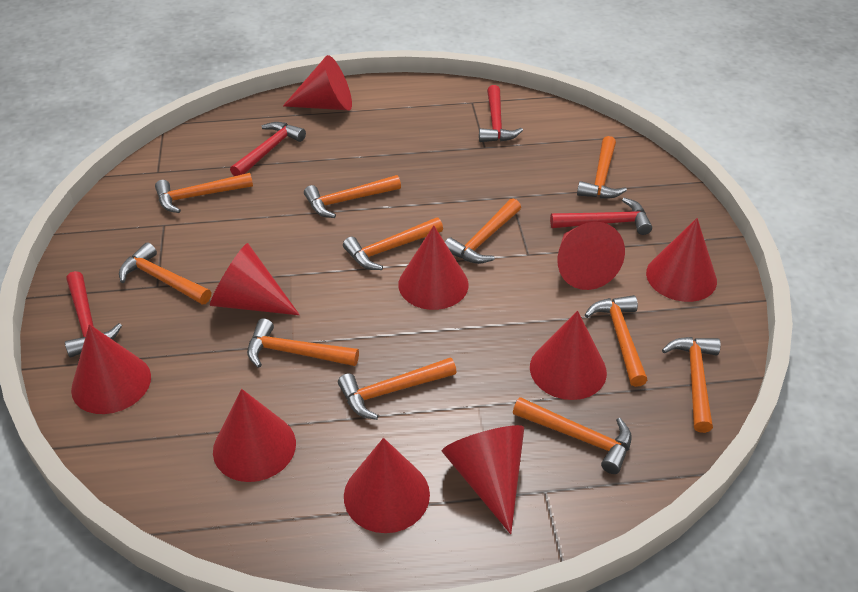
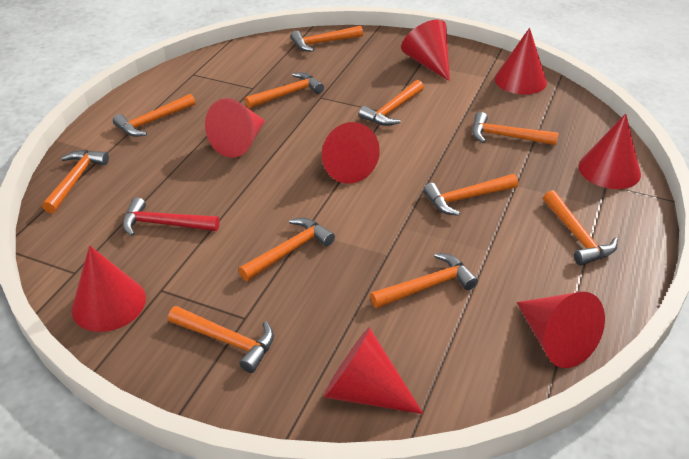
red cone: 10 -> 8
red hammer: 4 -> 1

